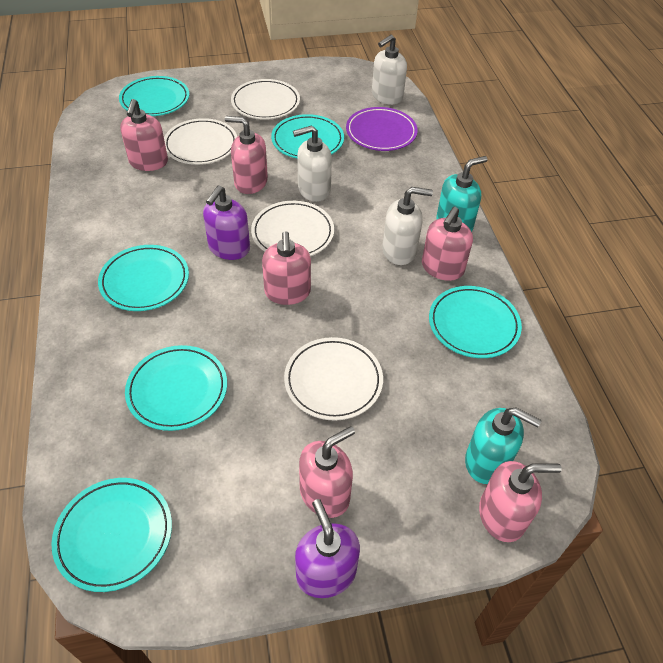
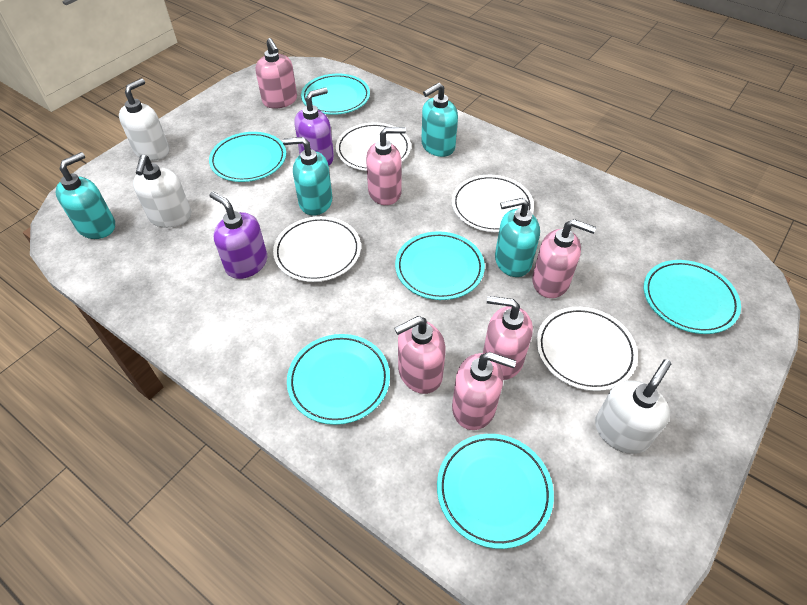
purple plate: 1 -> 0
turquoise soap dispenser: 2 -> 4

